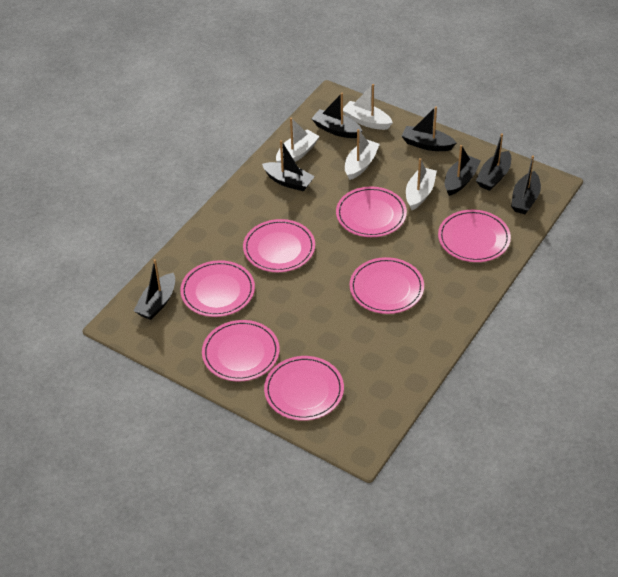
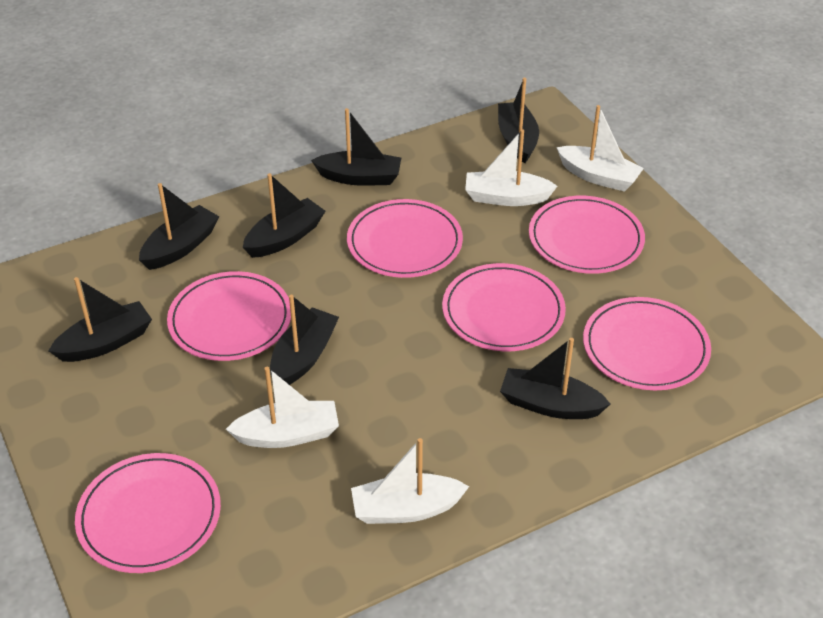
pink plate: 7 -> 6

